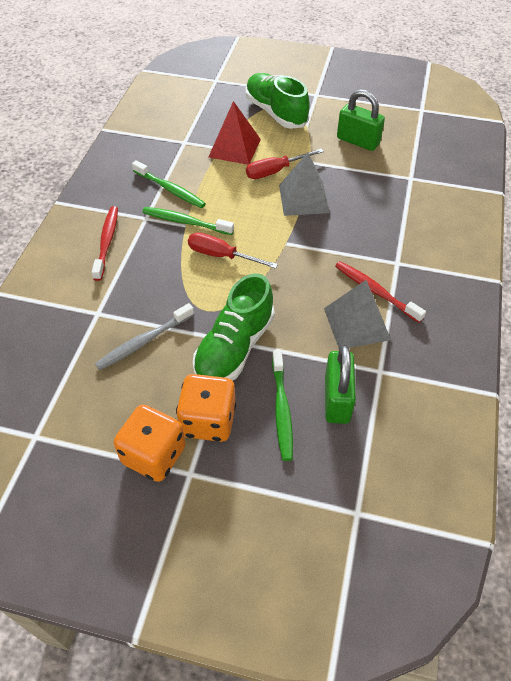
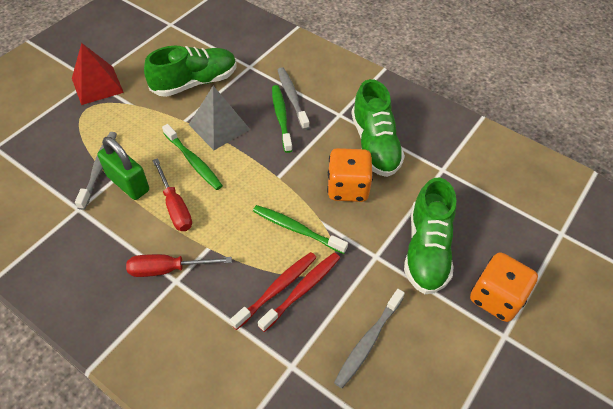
green padlock: 2 -> 1
green shoe: 2 -> 3
grey pyramid: 2 -> 1
grey toothbrush: 1 -> 3

